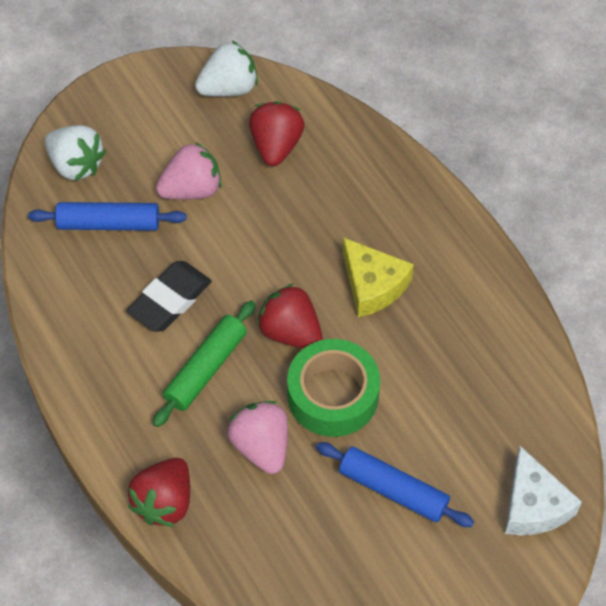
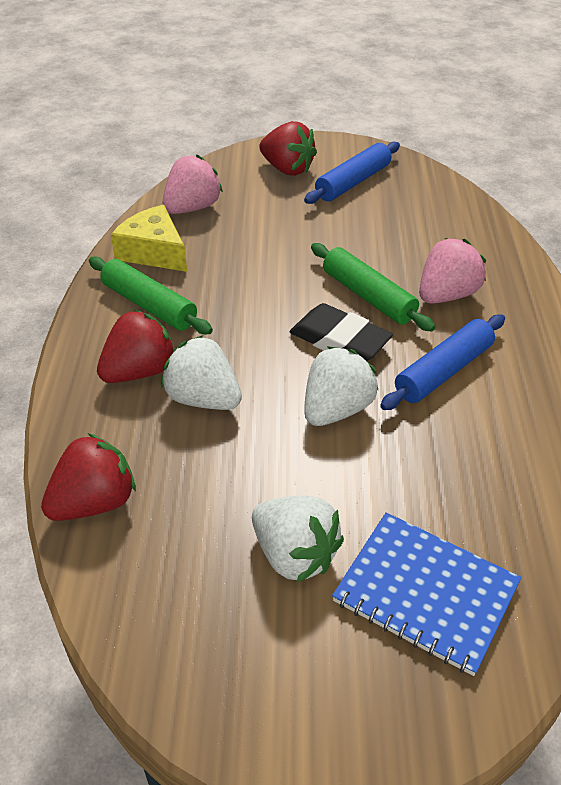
blue notebook: 0 -> 1
green rolling pin: 1 -> 2
green tape: 1 -> 0
white cheese: 1 -> 0
white strawberry: 2 -> 3

